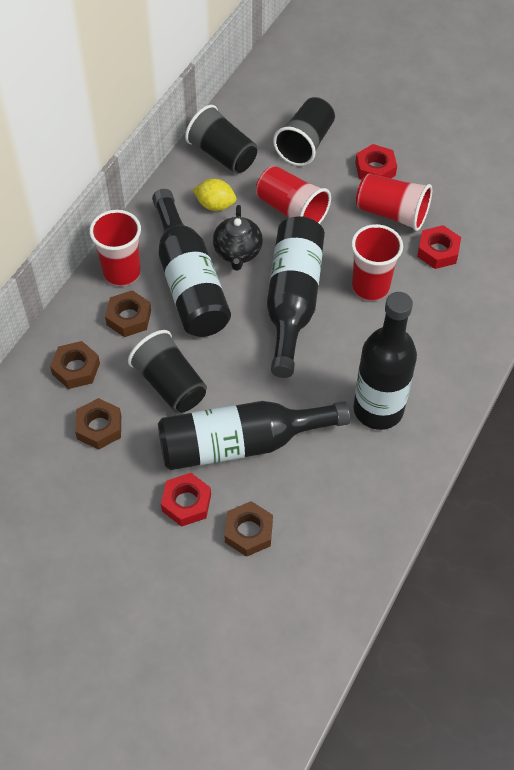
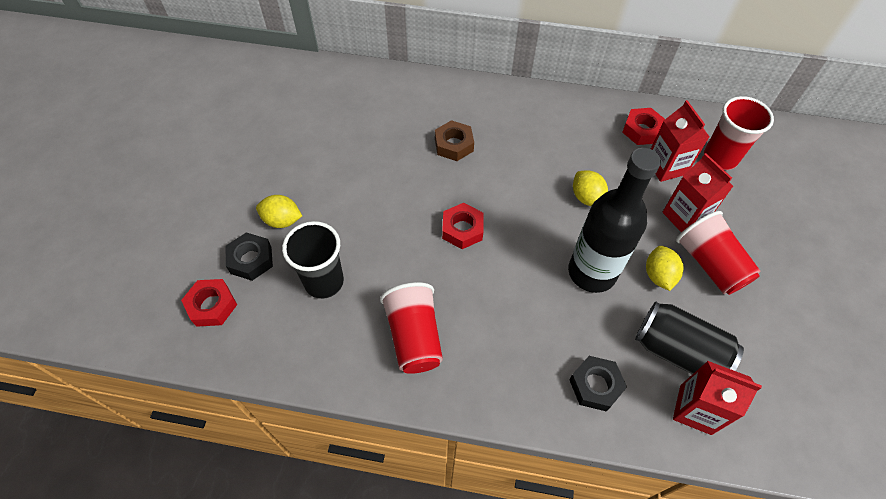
black bottle: 4 -> 1
black can: 0 -> 1
black cup: 3 -> 1
black nut: 0 -> 2
black teapot: 1 -> 0
brown nut: 4 -> 1
red carton: 0 -> 3
red cup: 4 -> 3
yellow lemon: 1 -> 3

